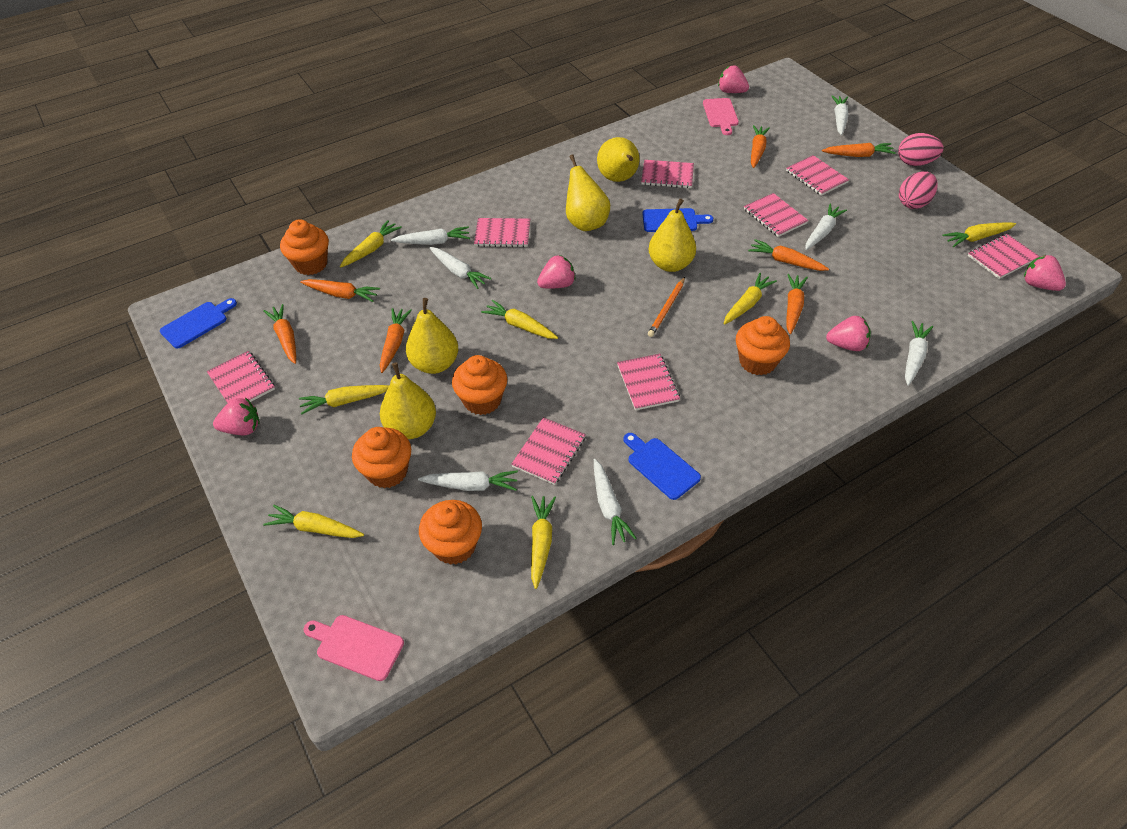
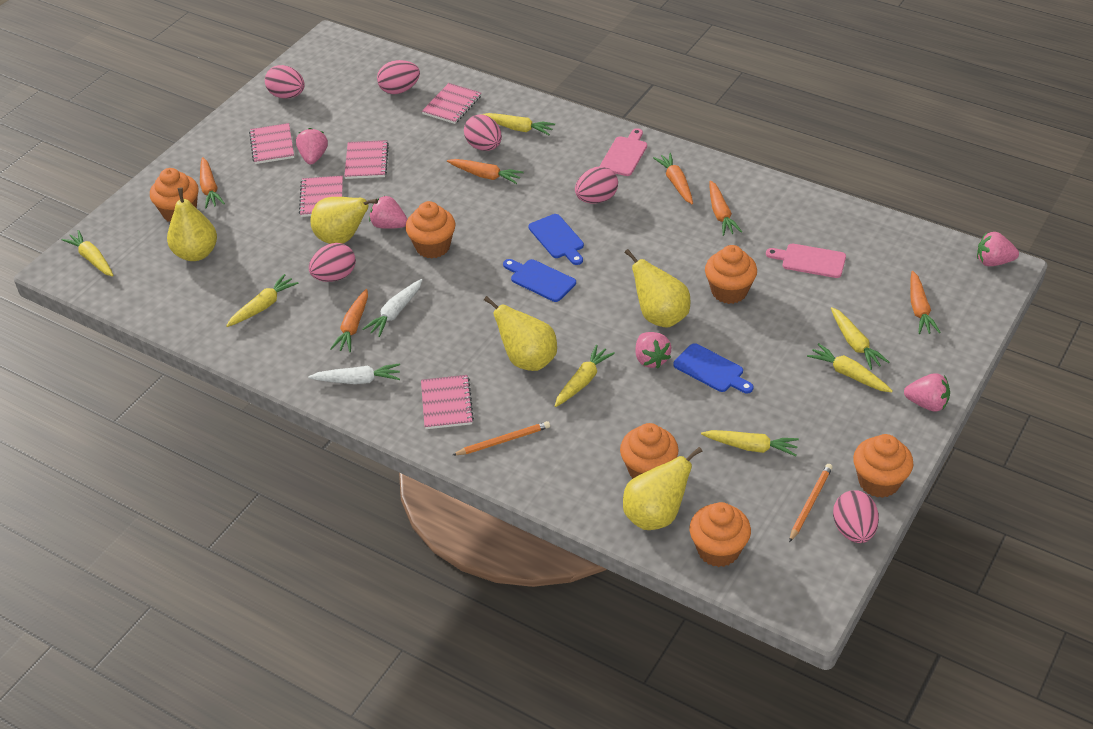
orange carrot: 7 -> 6
orange cupcake: 5 -> 6
orange pencil: 1 -> 2
pink egg: 2 -> 6
pink notebook: 8 -> 5
white carrot: 7 -> 2

